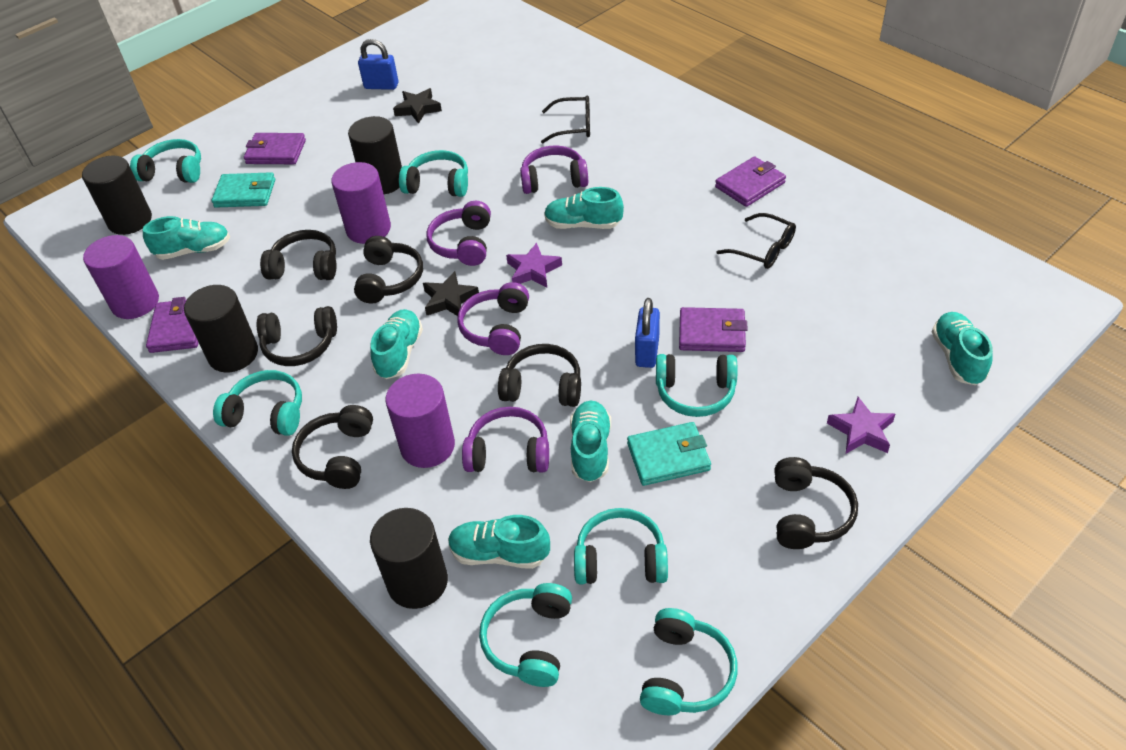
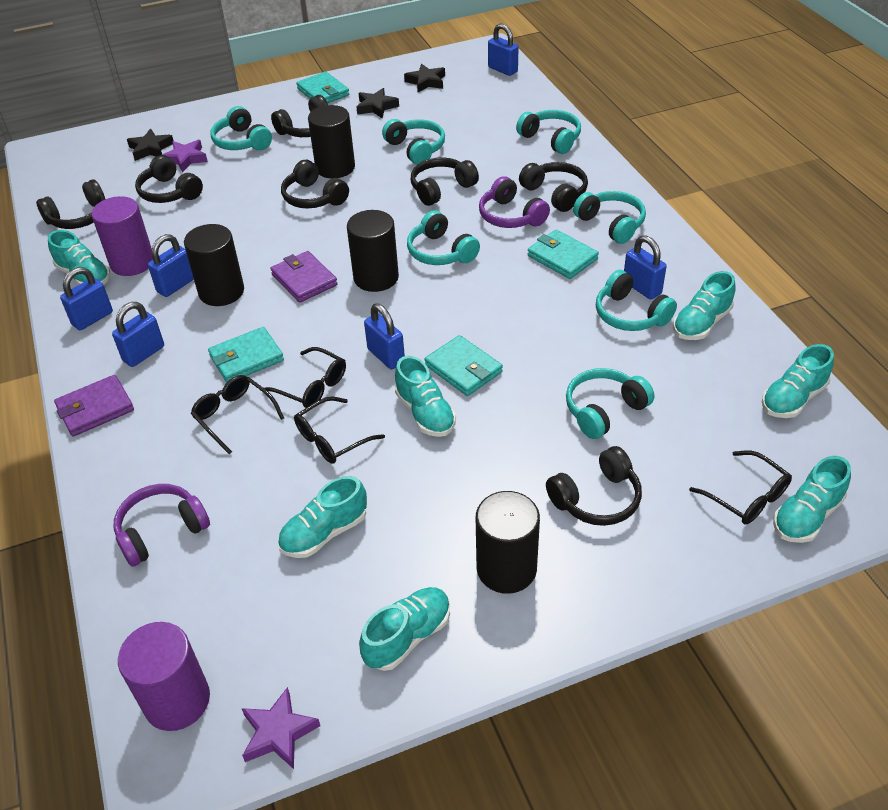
black glasses: 2 -> 4
black headphones: 6 -> 7
black star: 2 -> 3
blue padlock: 2 -> 6
purple cylinder: 3 -> 2
purple headphones: 4 -> 2
purple wallet: 4 -> 2
turquoise shoe: 6 -> 7
turquoise wallet: 2 -> 4

